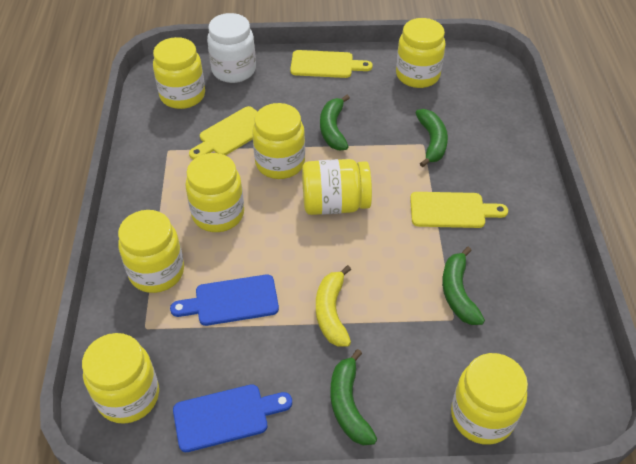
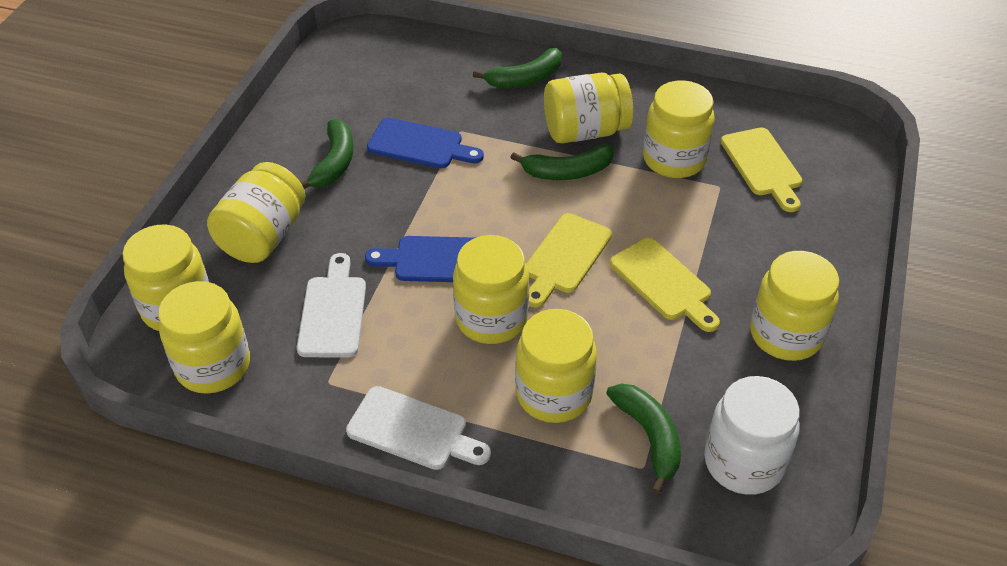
white cutting board: 0 -> 2
yellow banana: 1 -> 0

